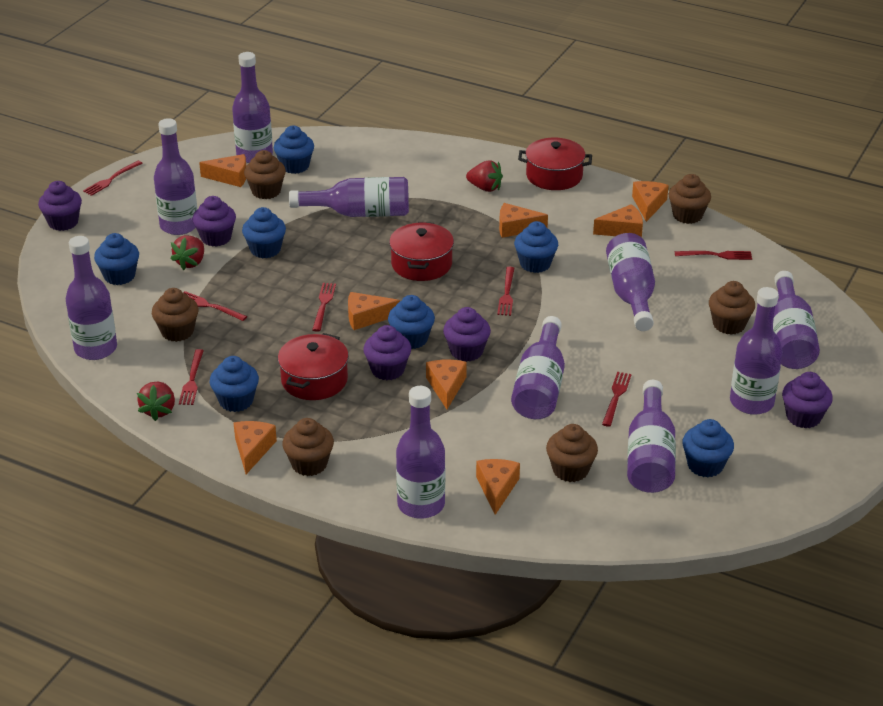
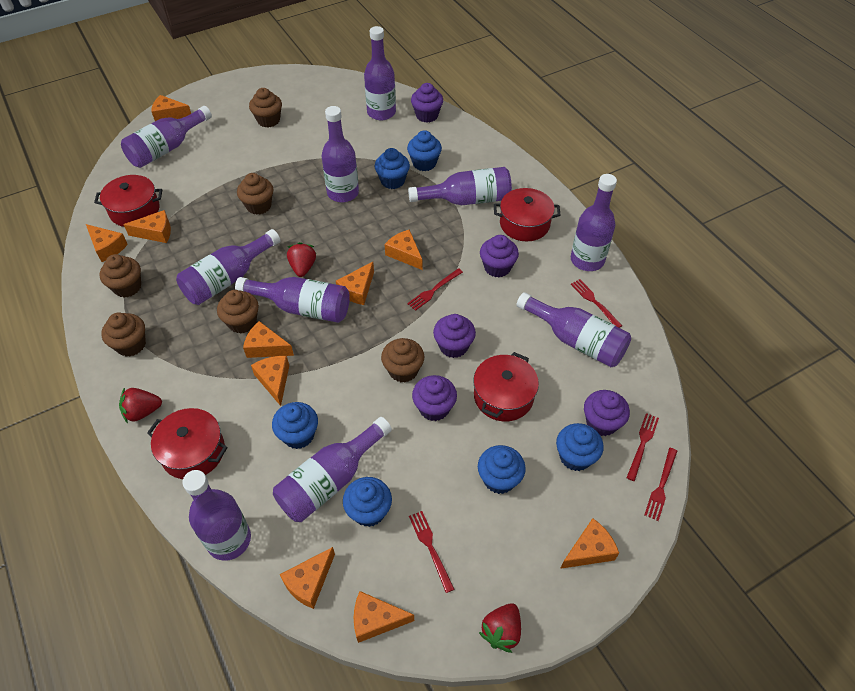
blue cupcake: 7 -> 6
orange cheese: 8 -> 10
red fork: 7 -> 5
red pot: 3 -> 4

